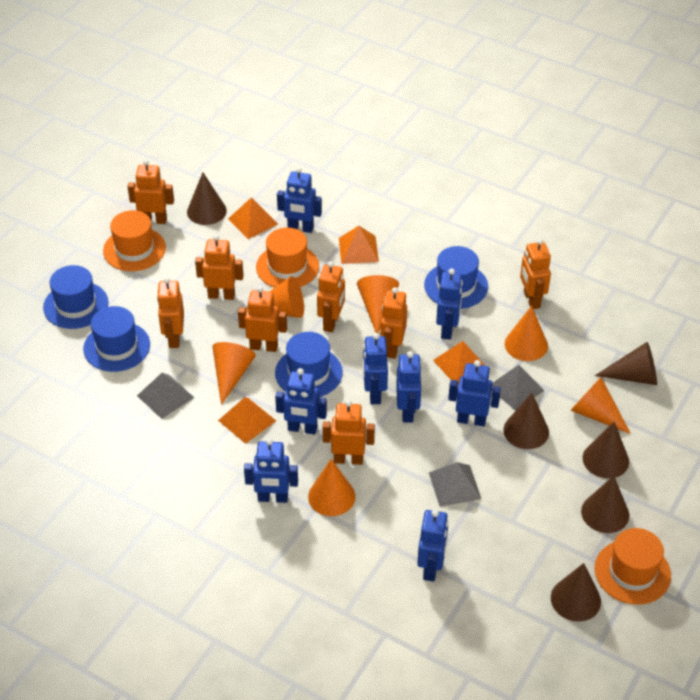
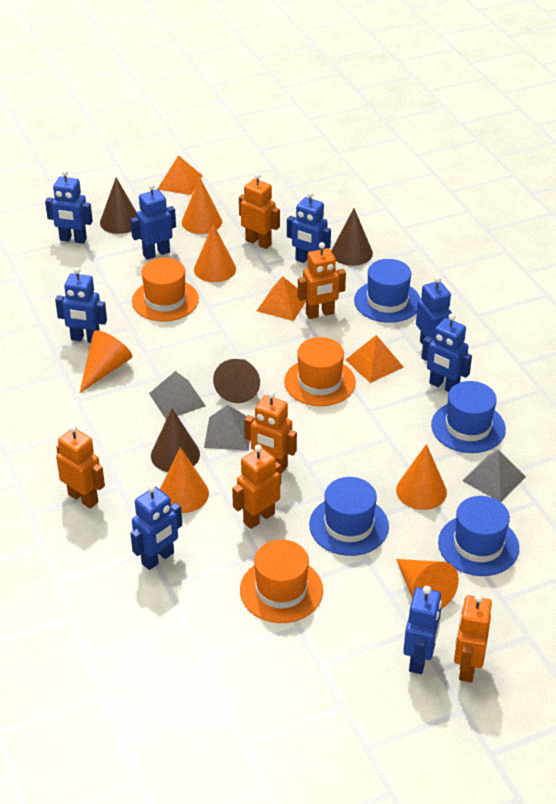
brown cone: 6 -> 4
orange pyramid: 4 -> 3
orange robot: 8 -> 6

